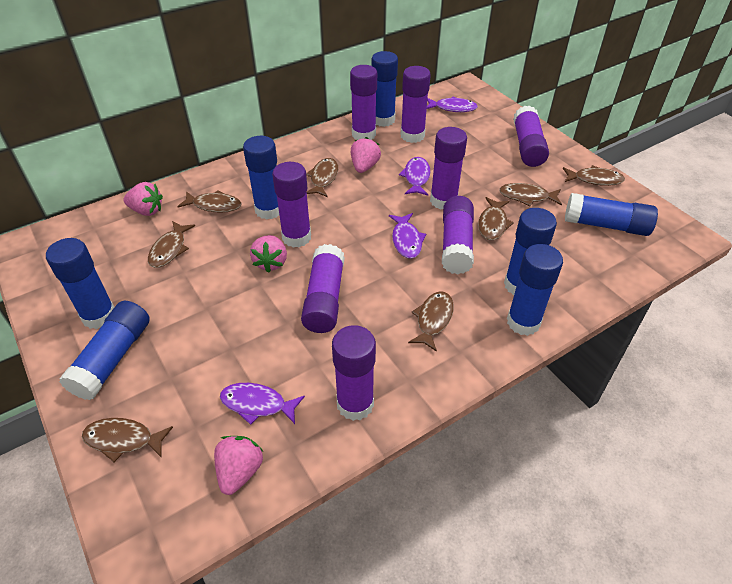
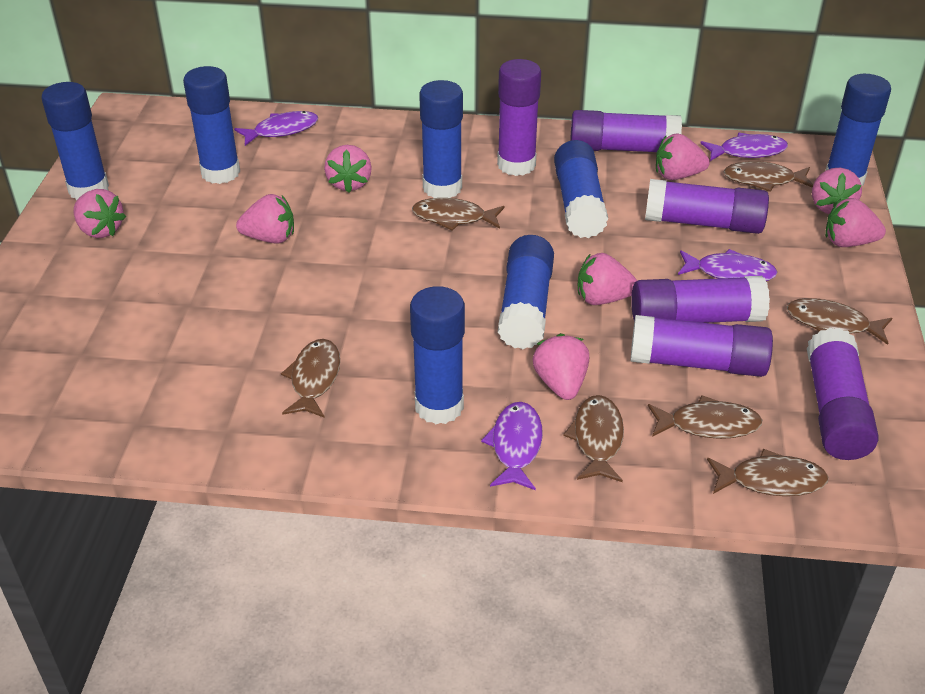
brown fish: 8 -> 7
pink strawberry: 4 -> 8
purple glue stick: 8 -> 6

